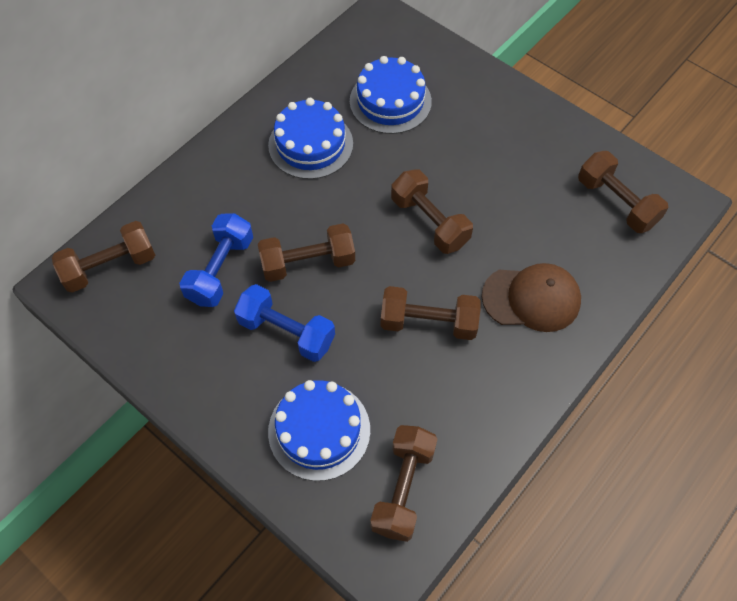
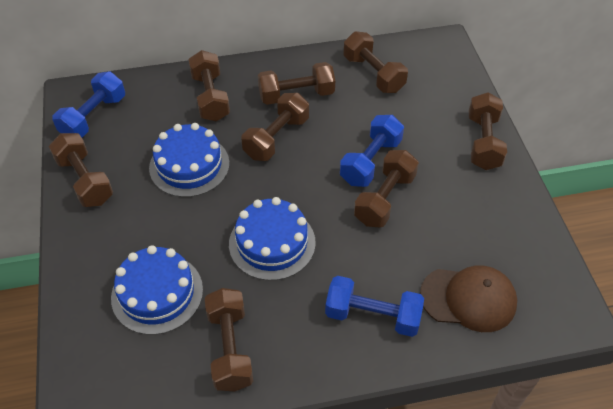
blue dumbbell: 2 -> 3
brown dumbbell: 6 -> 8

